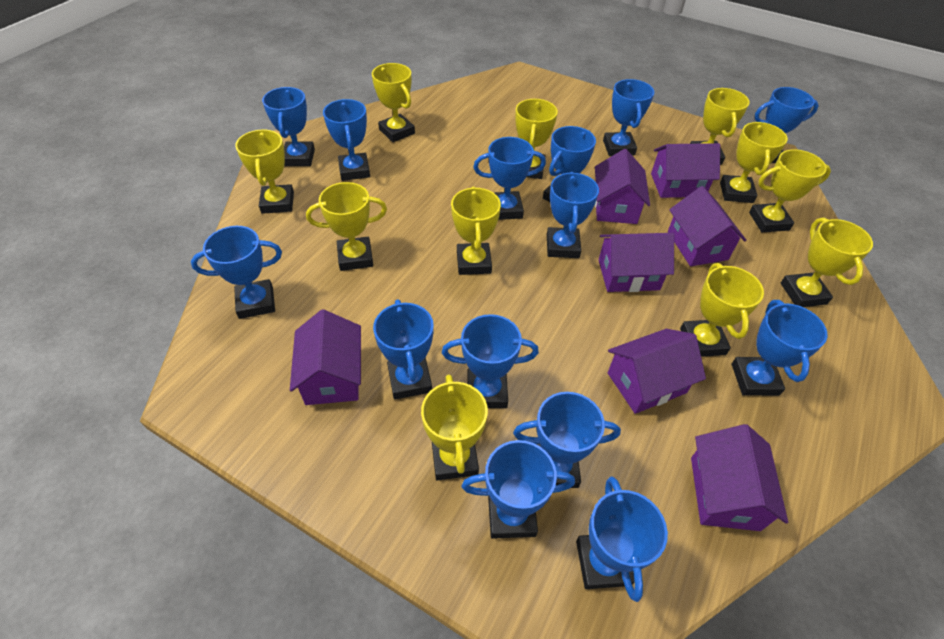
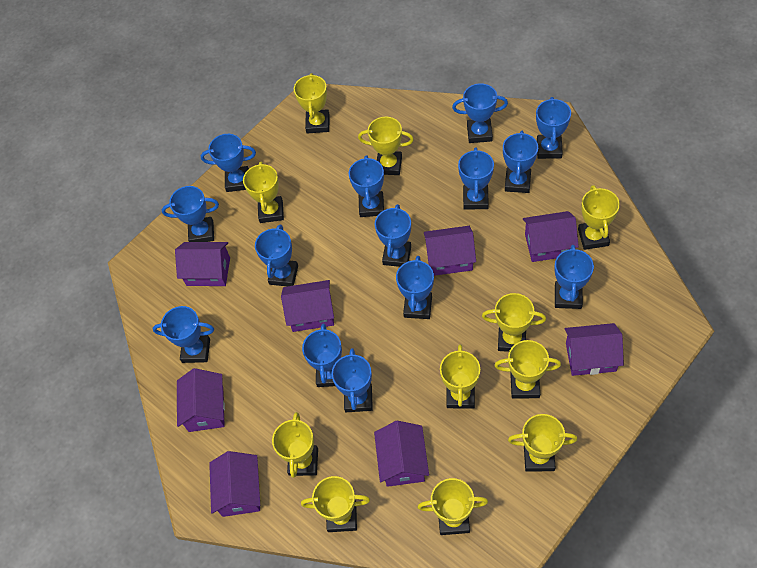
purple house: 7 -> 8

